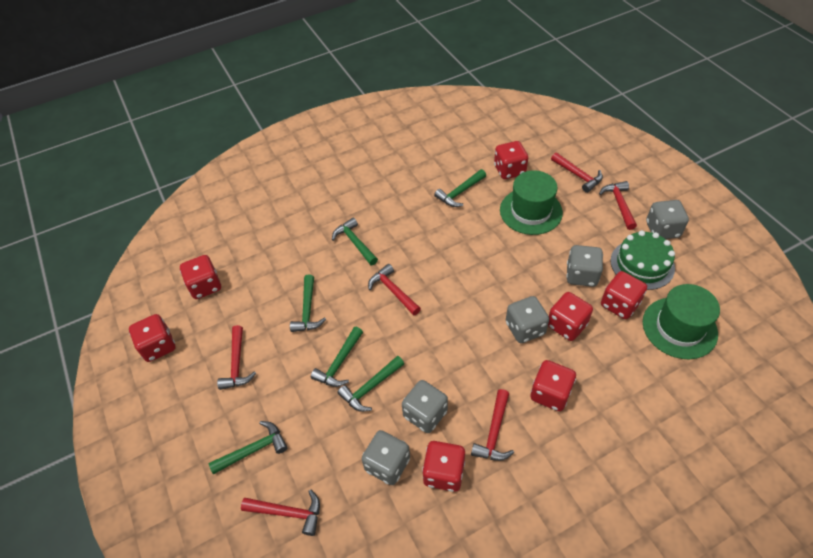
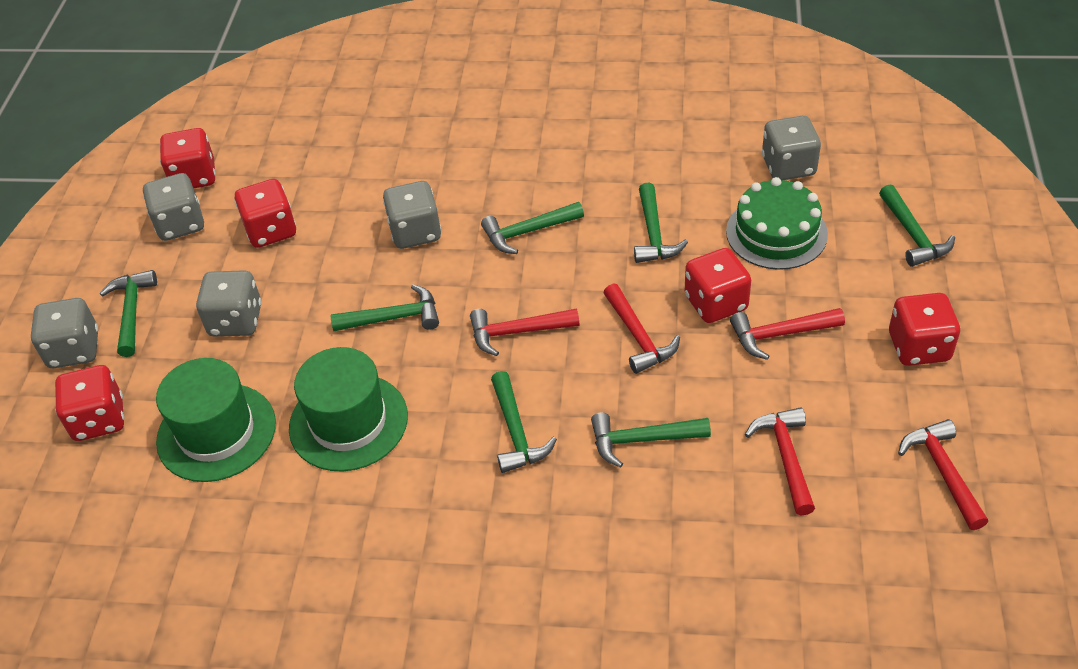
green hammer: 6 -> 7
red dice: 7 -> 5
red hammer: 6 -> 5

